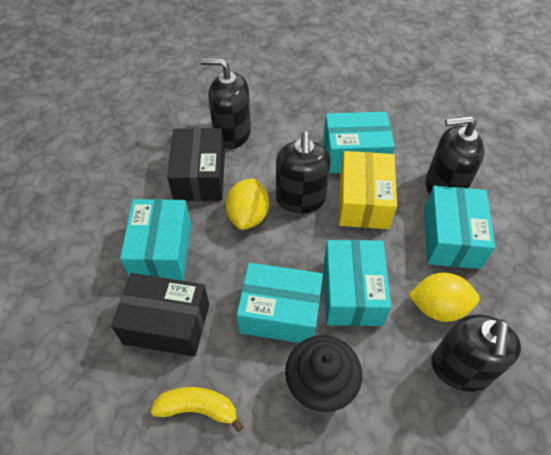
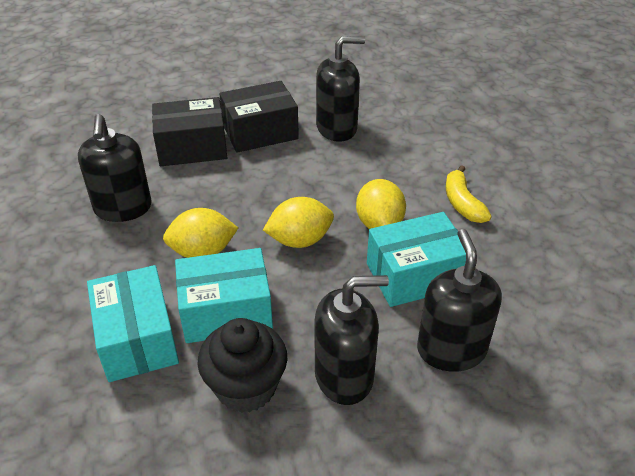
turquoise box: 5 -> 3
yellow box: 1 -> 0
yellow lemon: 2 -> 3

